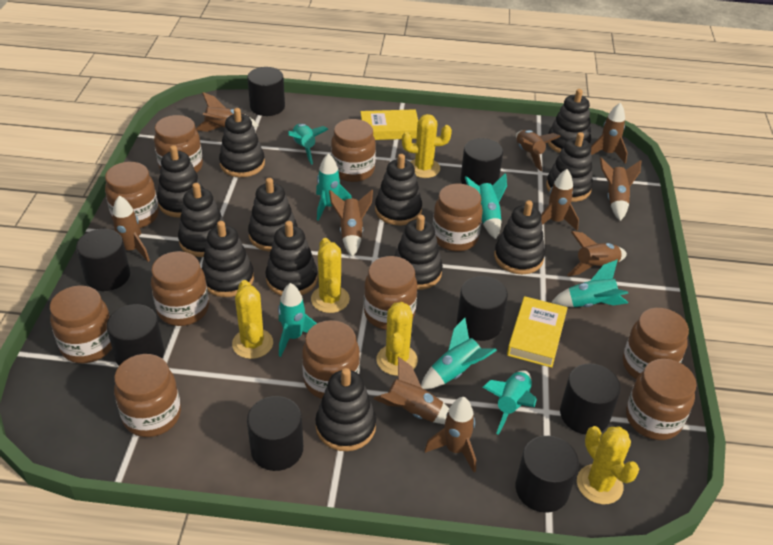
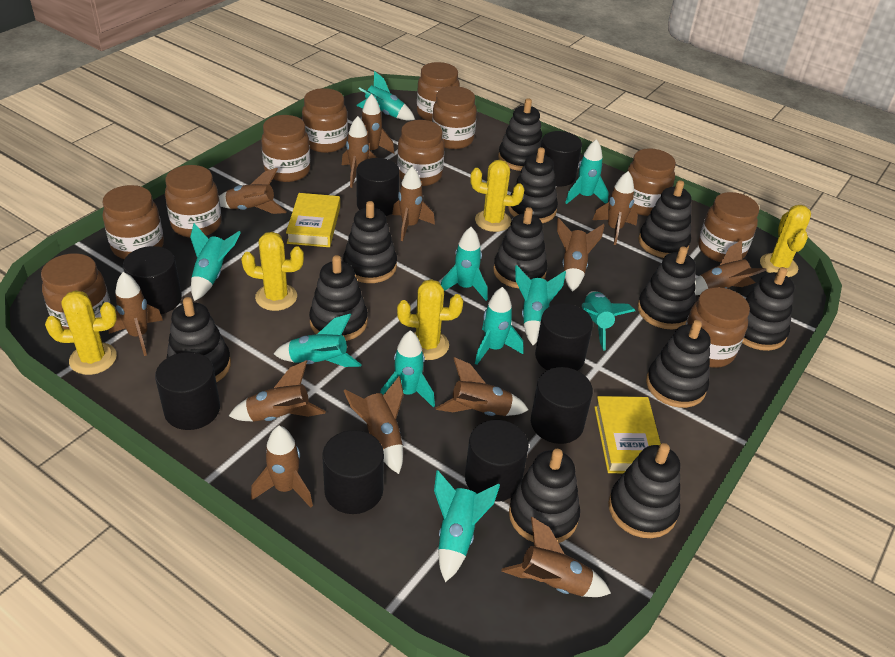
brown rocket: 10 -> 13
turquoise rocket: 7 -> 10

